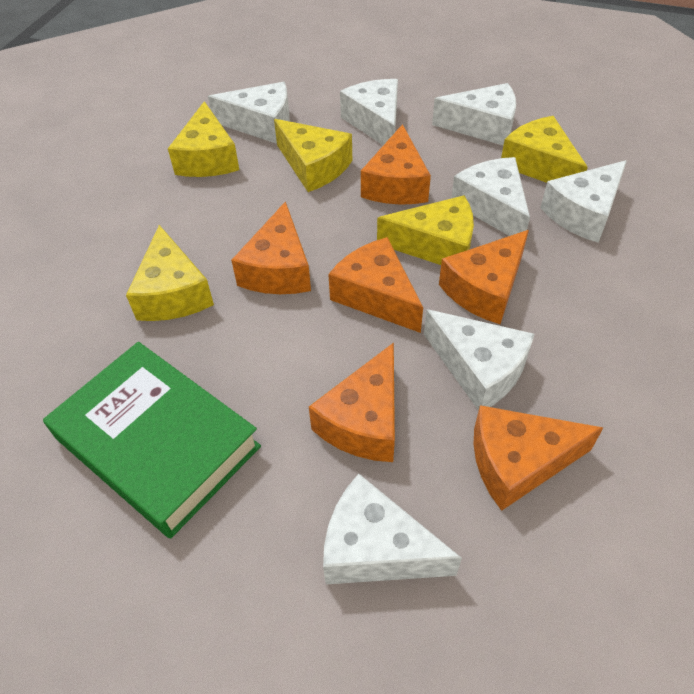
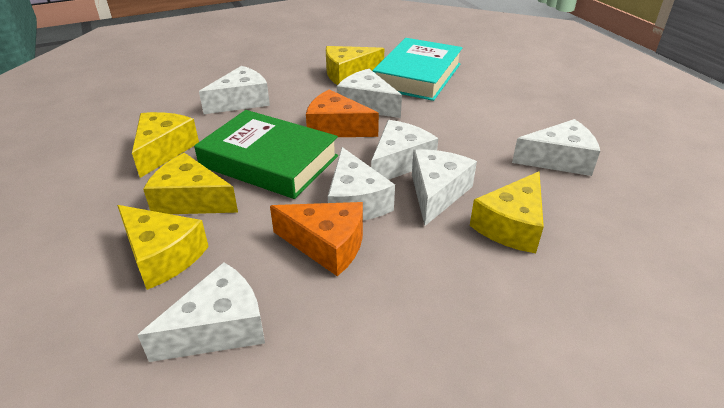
orange cheese: 6 -> 2
turquoise book: 0 -> 1

